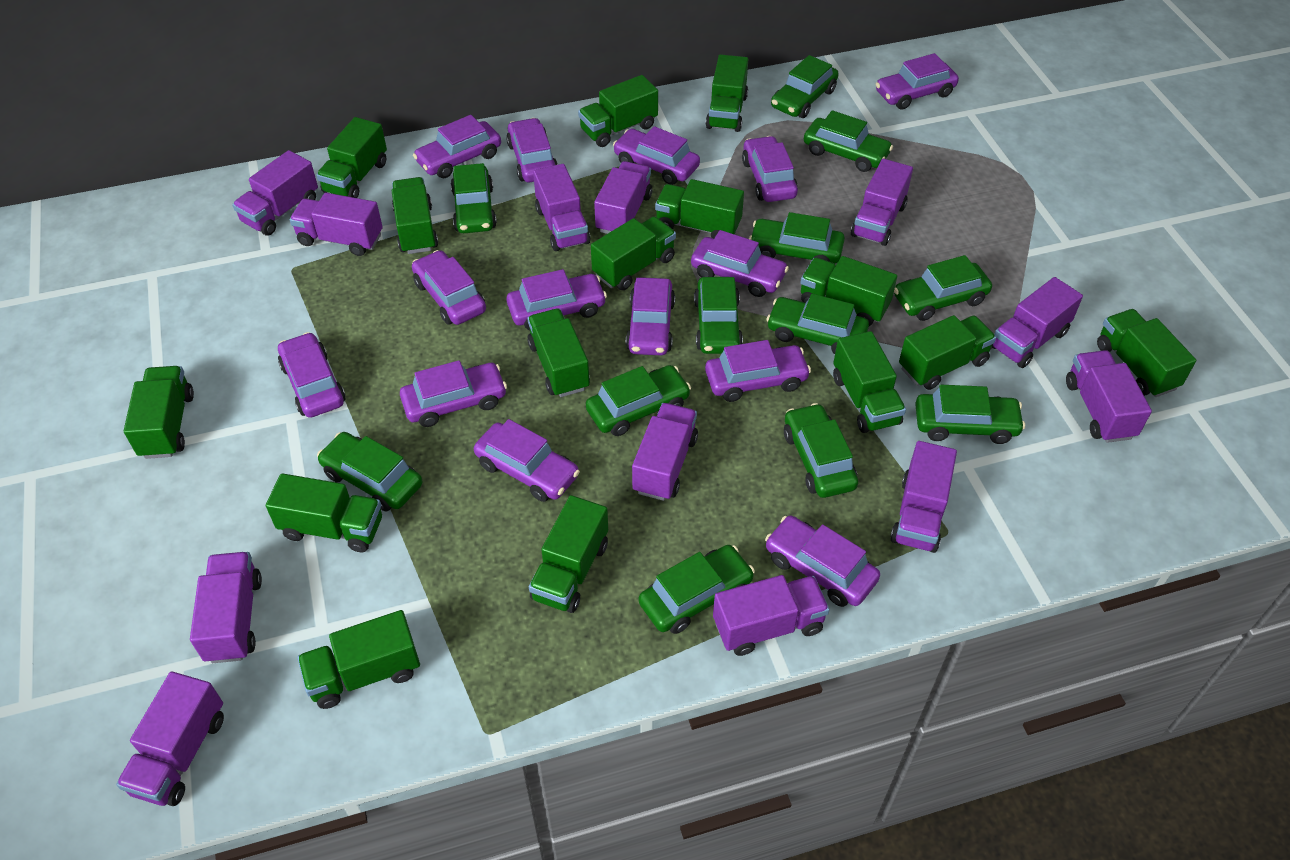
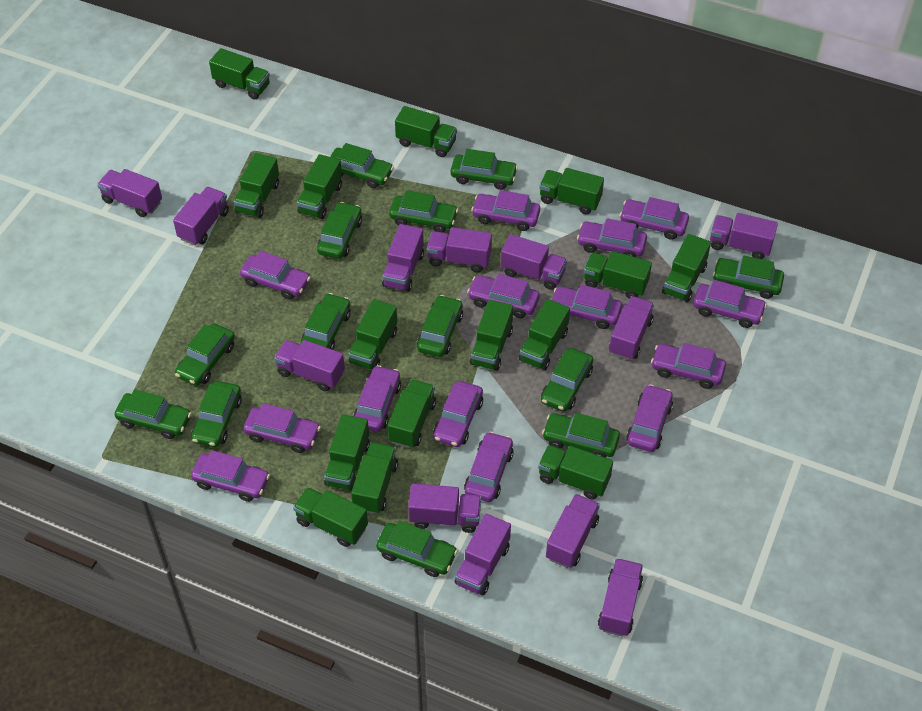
green car: 12 -> 13

